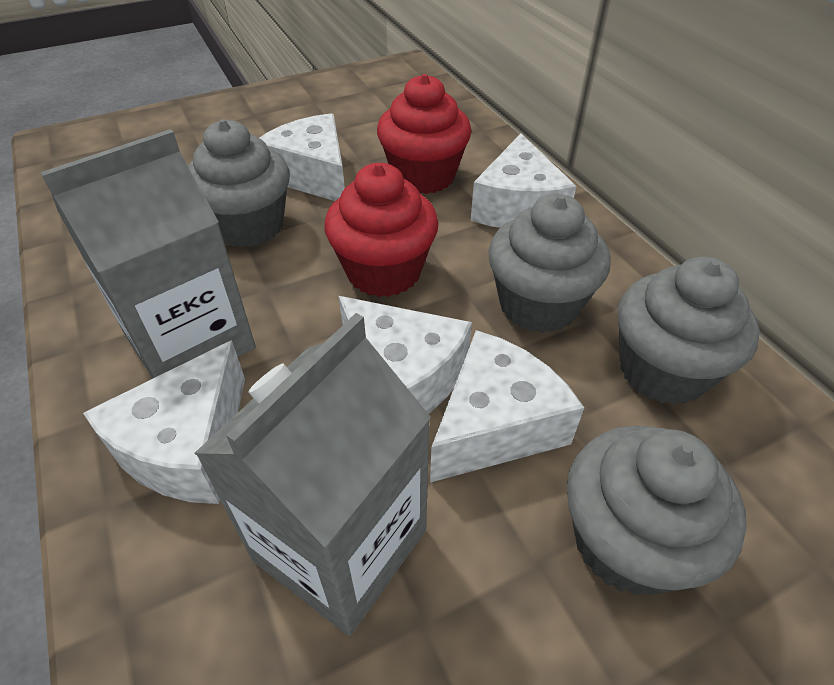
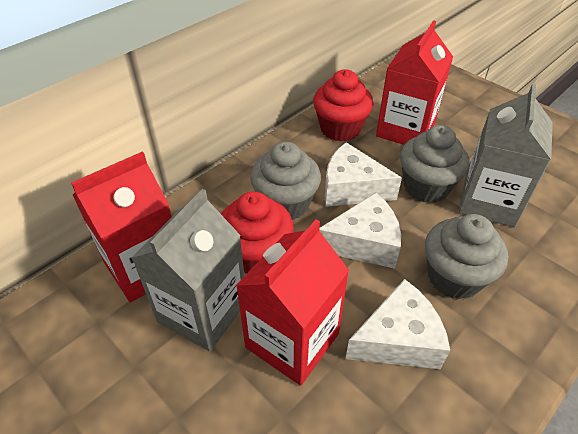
grey cupcake: 4 -> 3
red carton: 0 -> 3
white cheese: 5 -> 3

